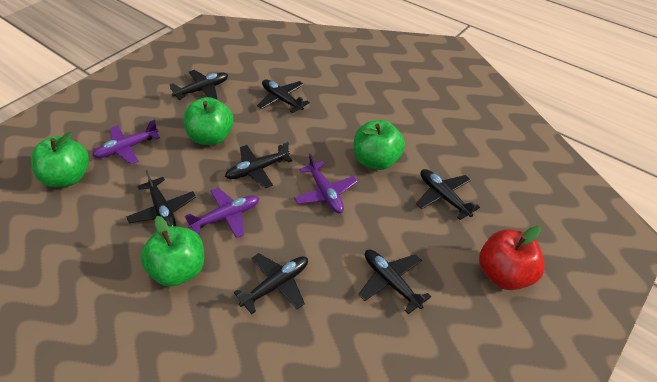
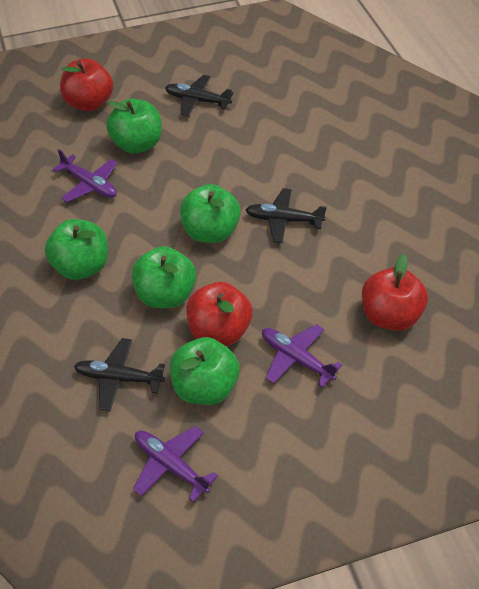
black plane: 7 -> 3
green apple: 4 -> 5
red apple: 1 -> 3

